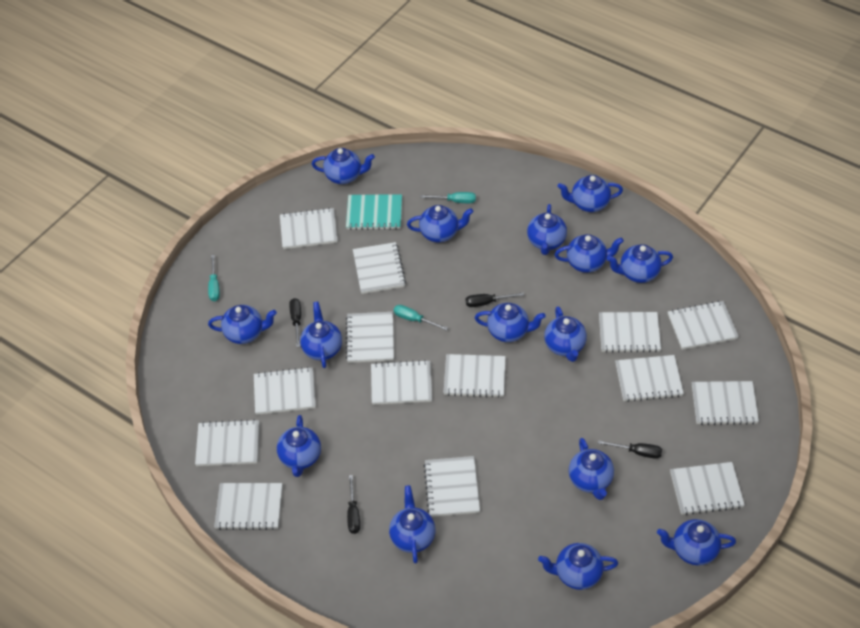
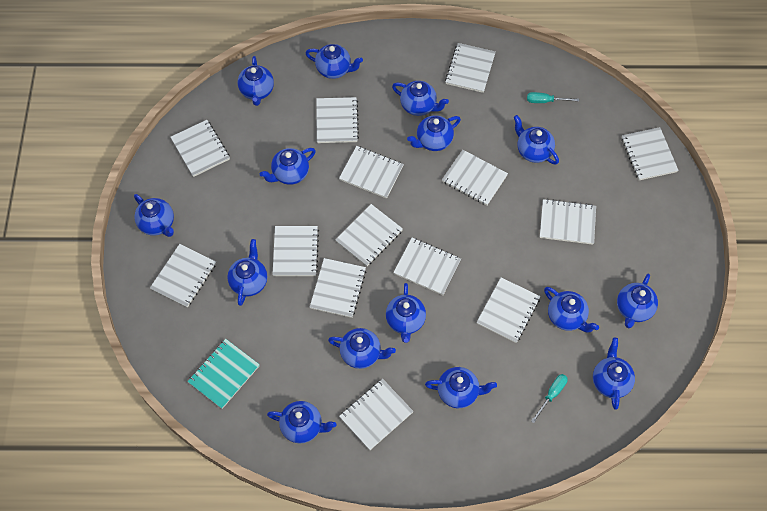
black screwdriver: 4 -> 0
turquoise screwdriver: 3 -> 2

